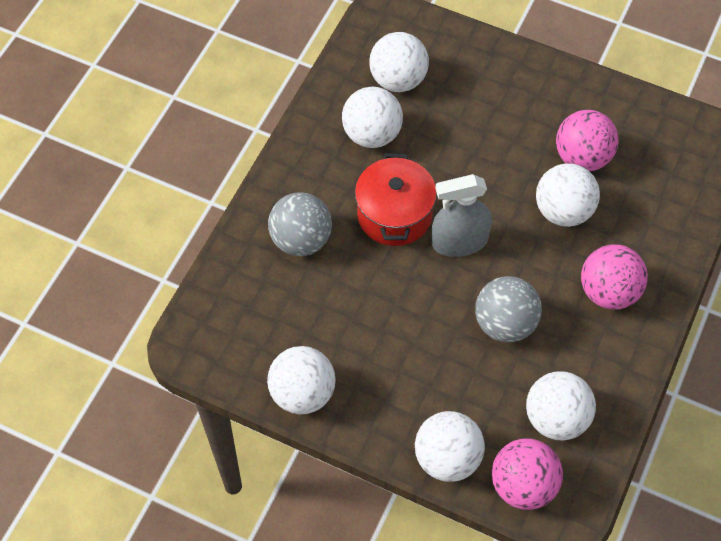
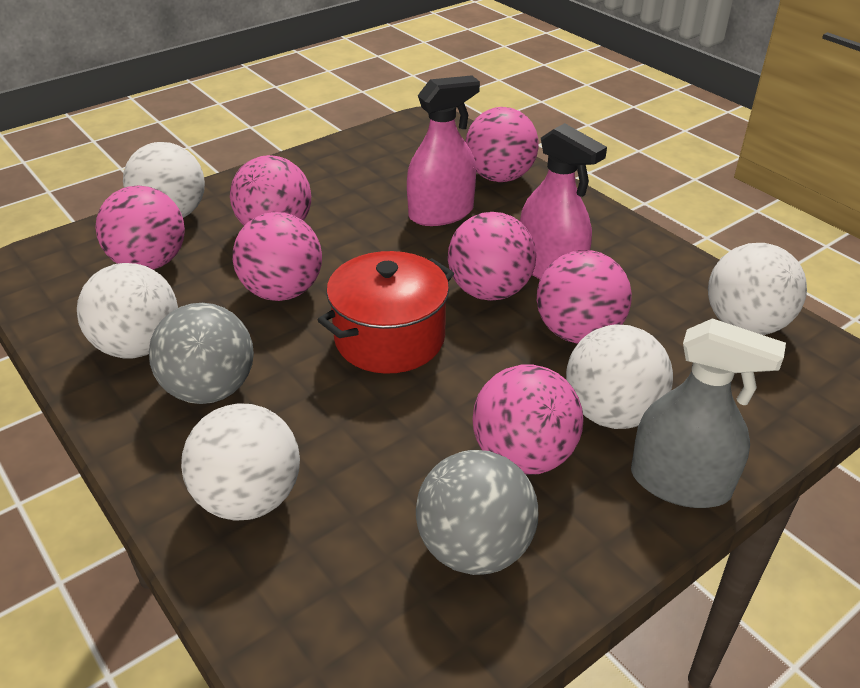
pink ball: 3 -> 7
pink spray bottle: 0 -> 2
white ball: 6 -> 5

